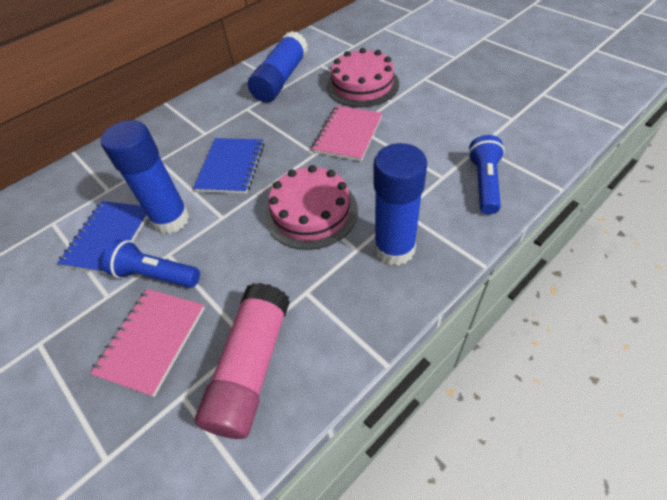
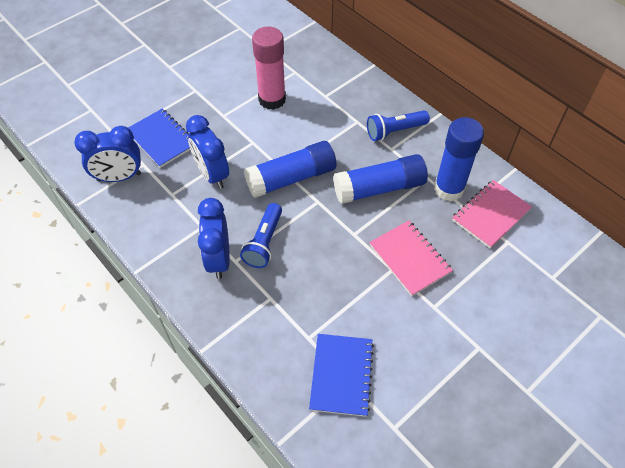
blue clock: 0 -> 3
pink cake: 2 -> 0

